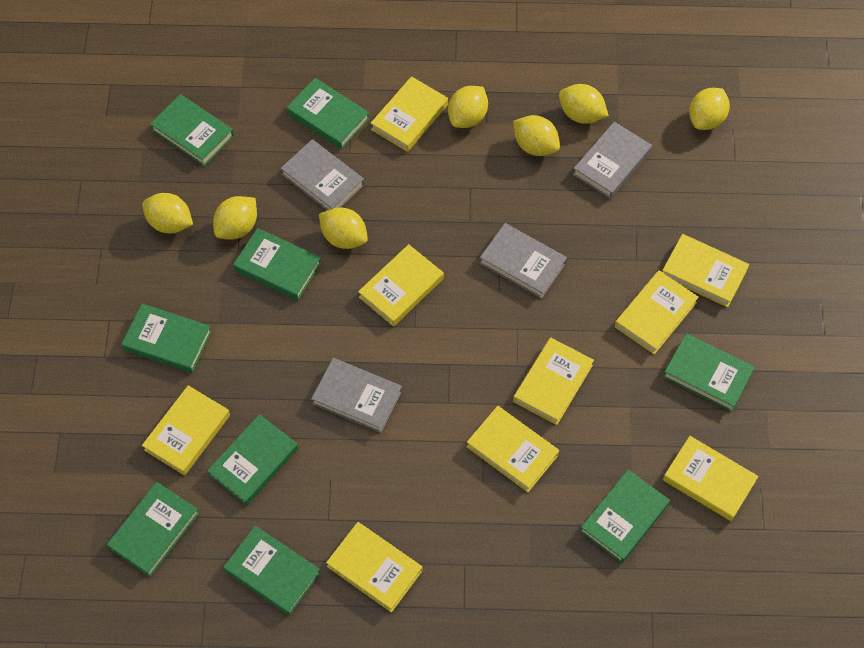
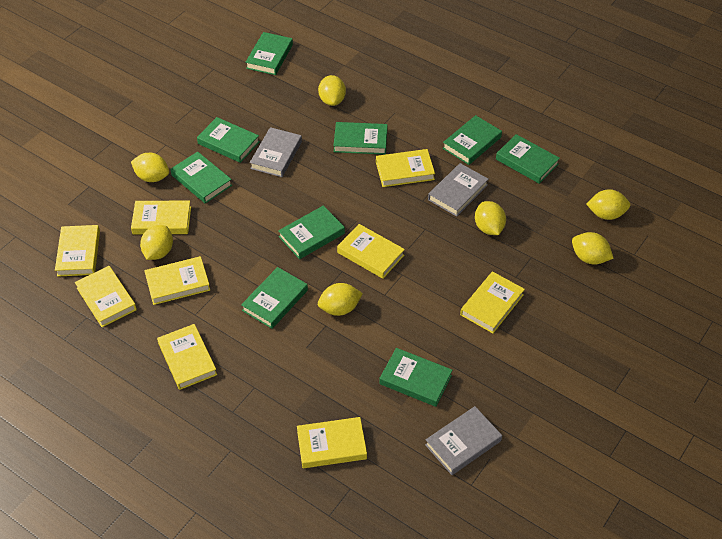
grey book: 4 -> 3

